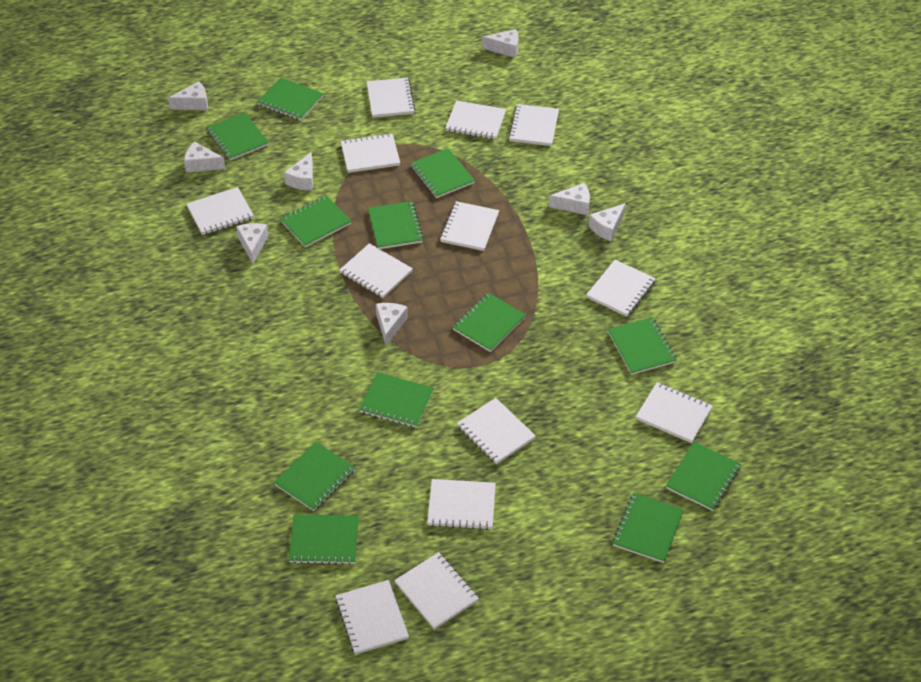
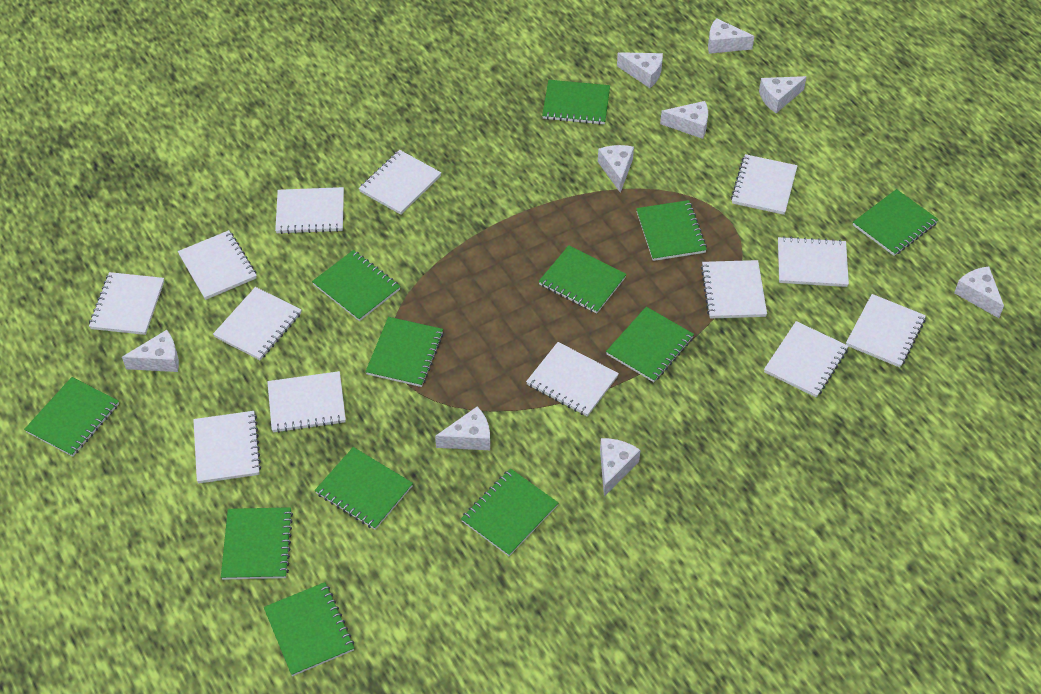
white cheese: 8 -> 9

